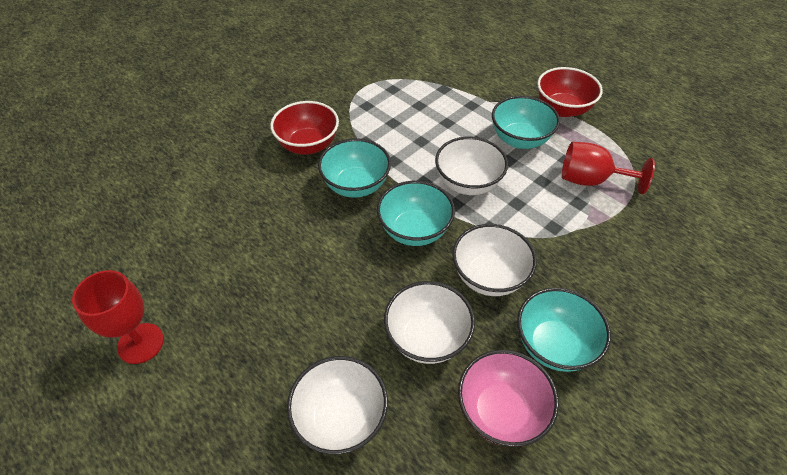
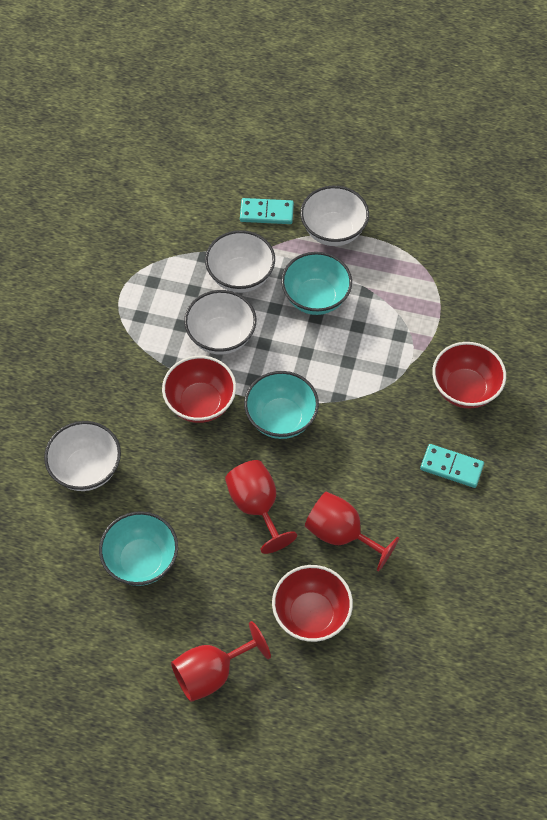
pink bowl: 1 -> 0
red bowl: 2 -> 3
red goblet: 2 -> 3
turquoise bowl: 4 -> 3
turquoise domino: 0 -> 2

